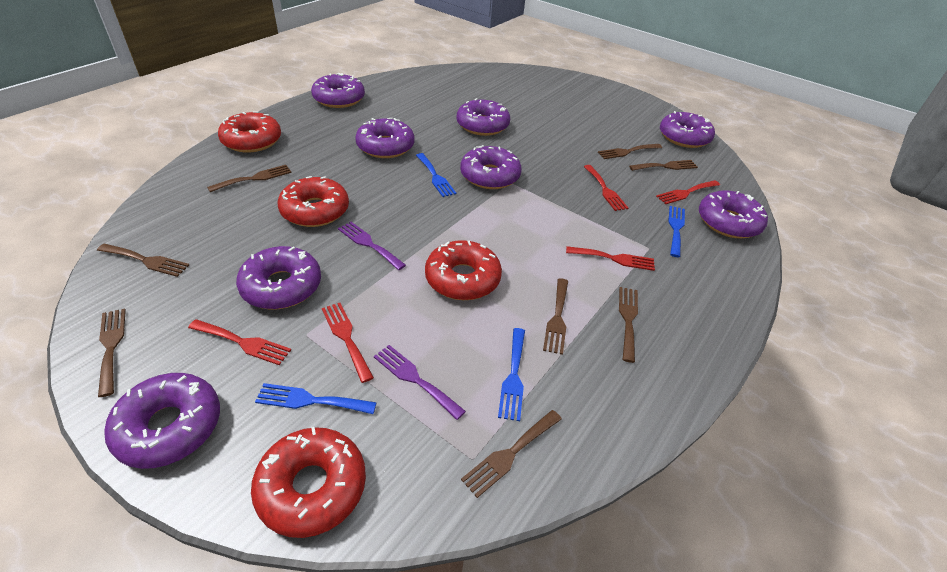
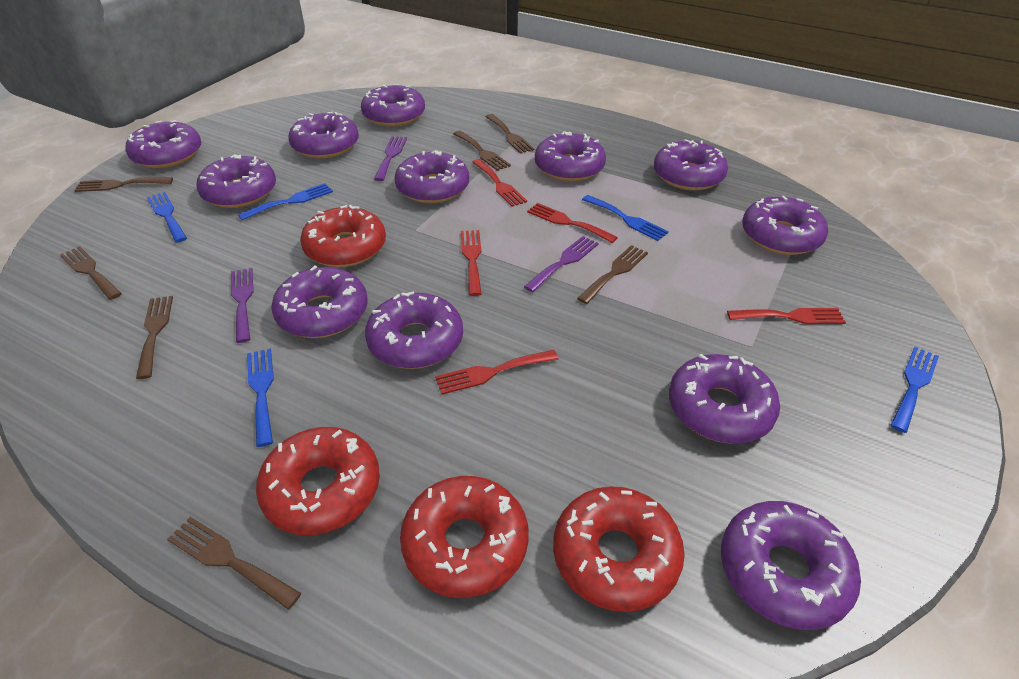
blue fork: 4 -> 5
brown fork: 8 -> 7
purple donut: 8 -> 12
purple fork: 2 -> 3

